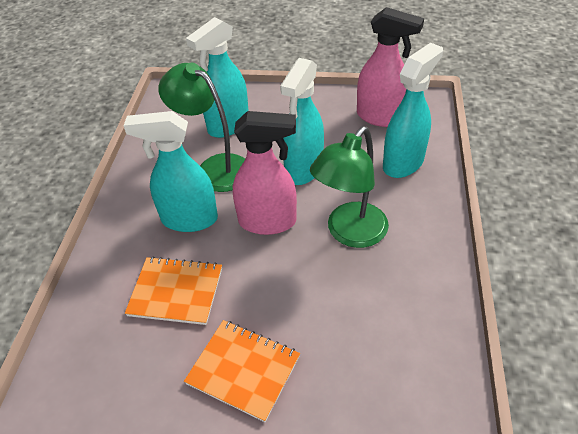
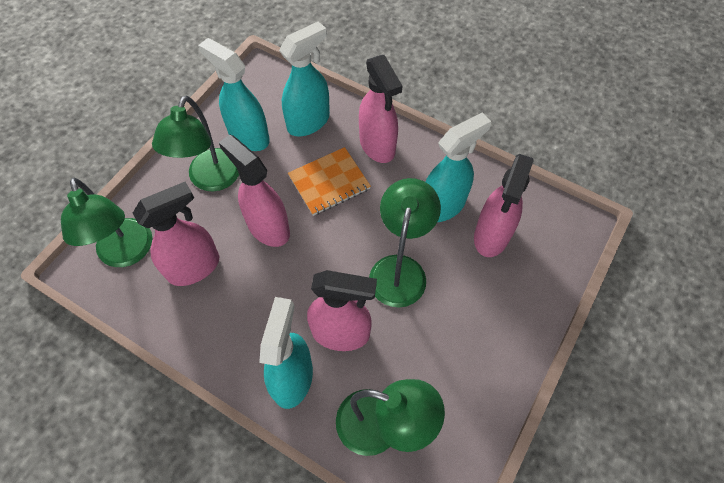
green lamp: 2 -> 4
orange notebook: 2 -> 1
pink spray bottle: 2 -> 5

